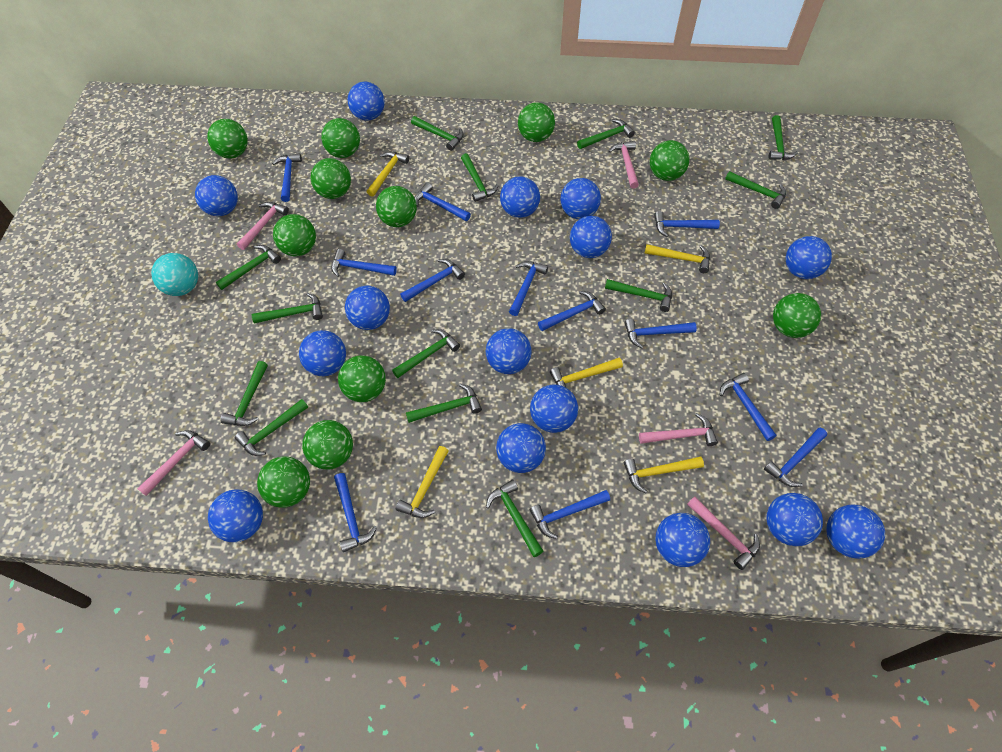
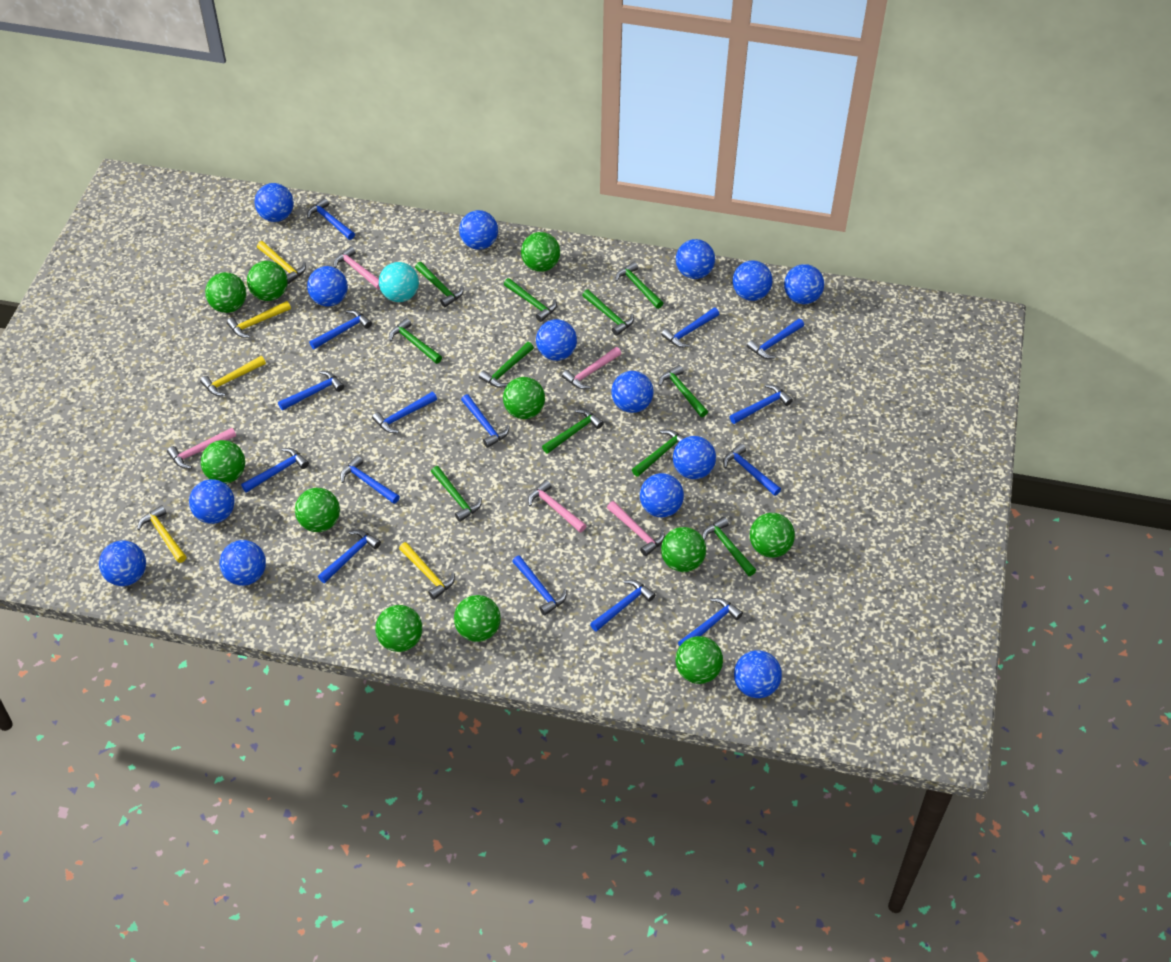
blue ball: 15 -> 14
blue hammer: 12 -> 15
green hammer: 13 -> 11

